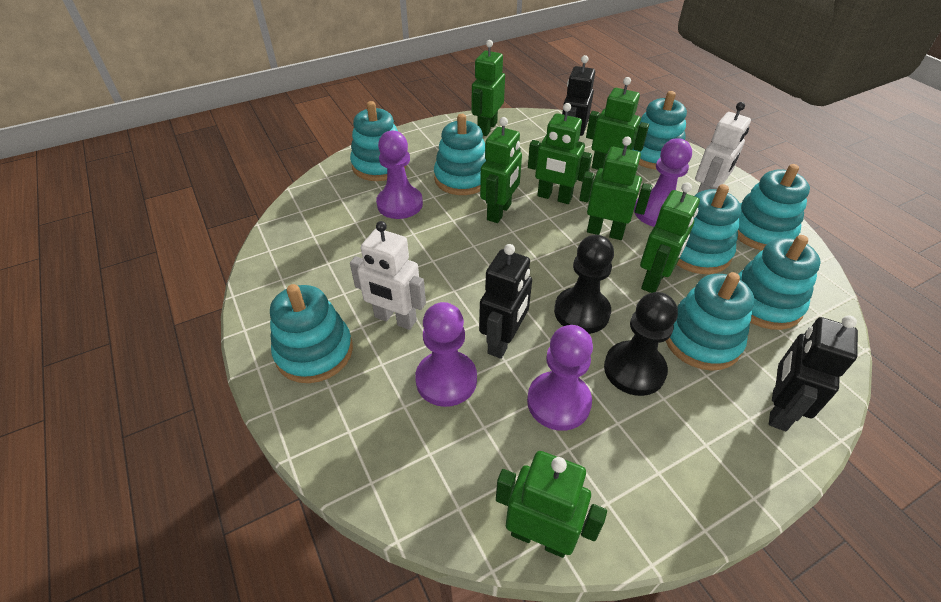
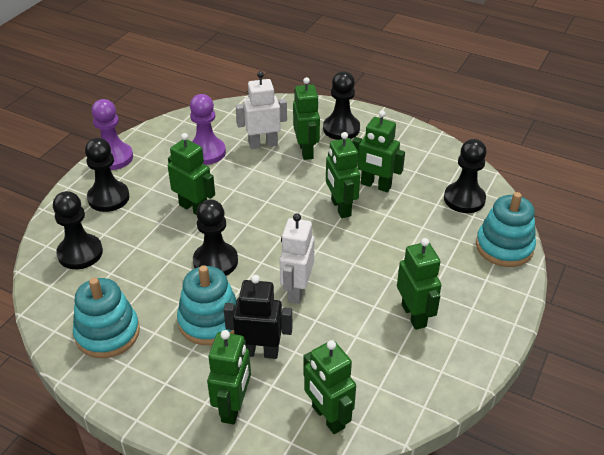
black pawn: 2 -> 5
black robot: 3 -> 1
purple pawn: 4 -> 2
turquoise stacking toy: 8 -> 3

